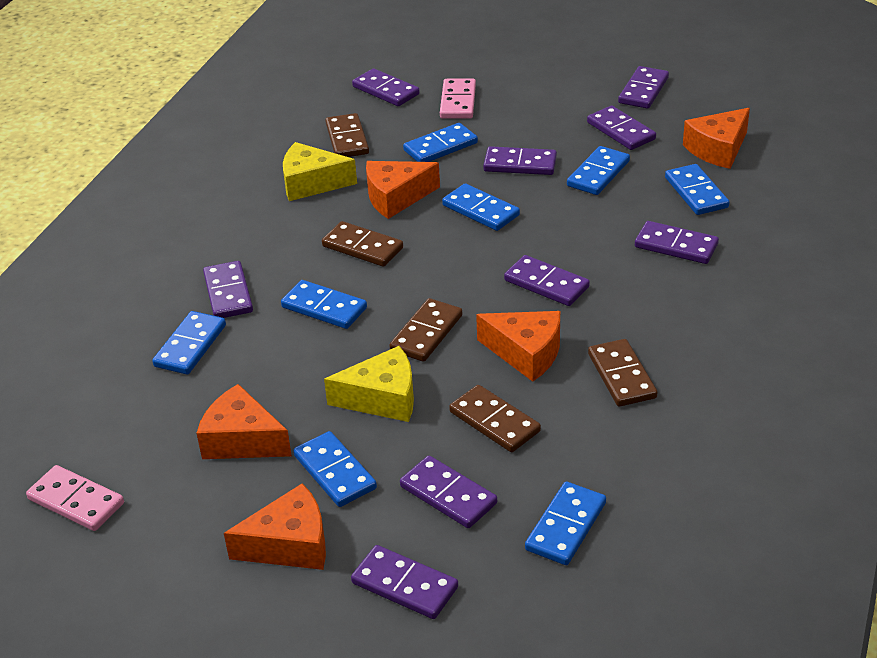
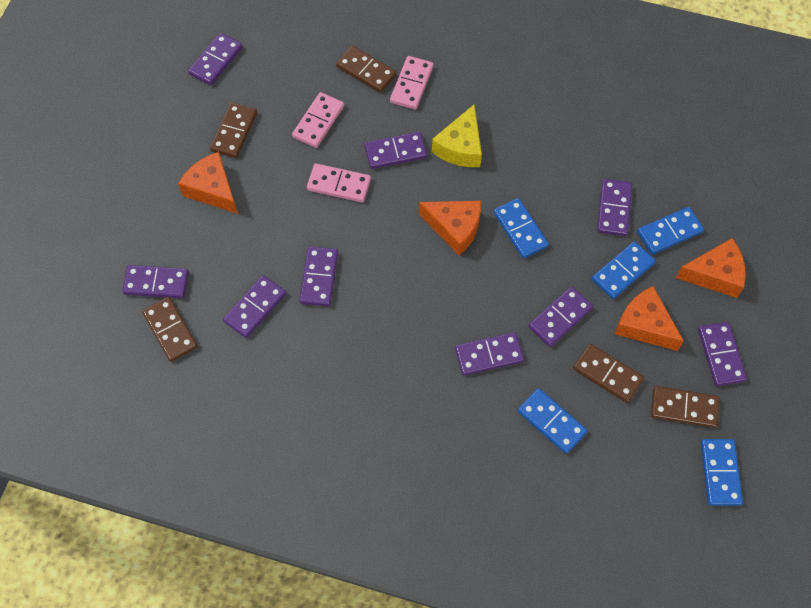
blue domino: 8 -> 5
orange cheese: 5 -> 4
pink domino: 2 -> 3
yellow cheese: 2 -> 1

